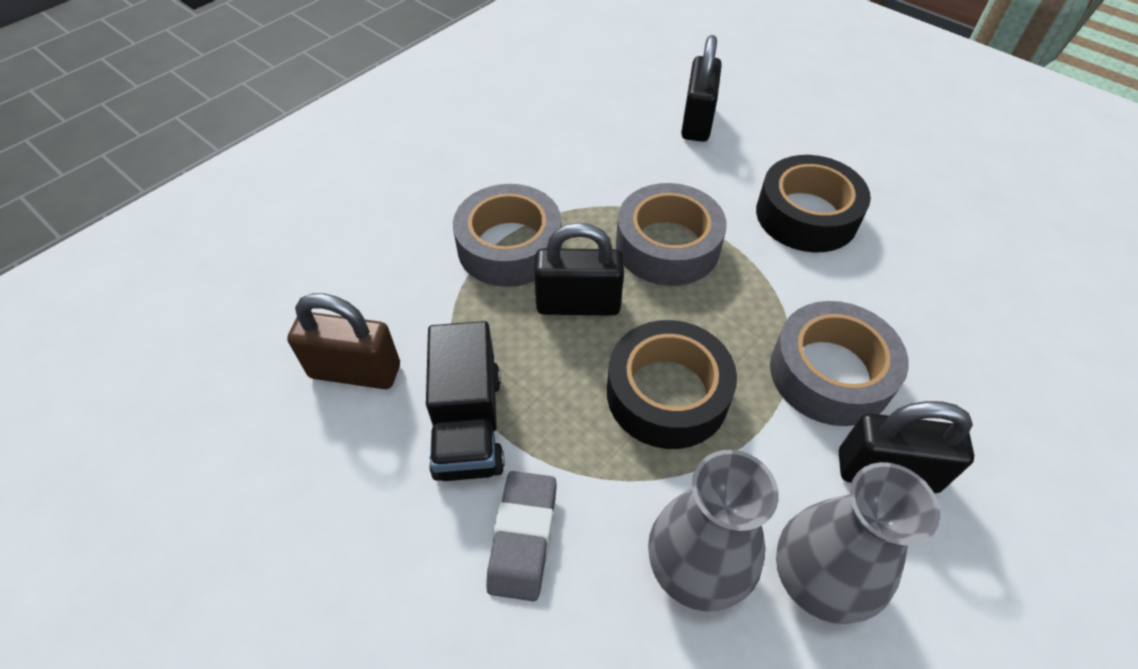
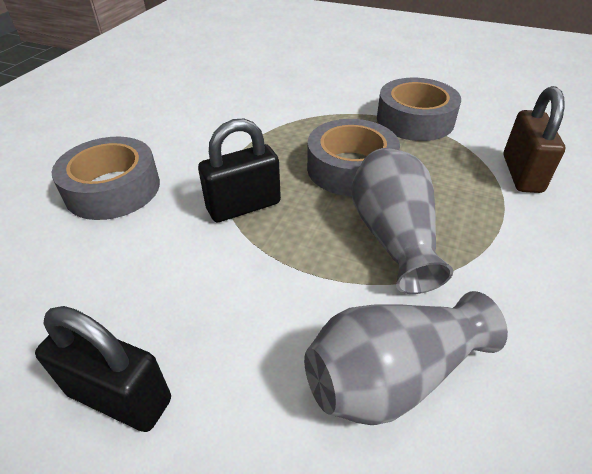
black padlock: 3 -> 2
black tape: 2 -> 0
black truck: 1 -> 0
grey eraser: 1 -> 0

